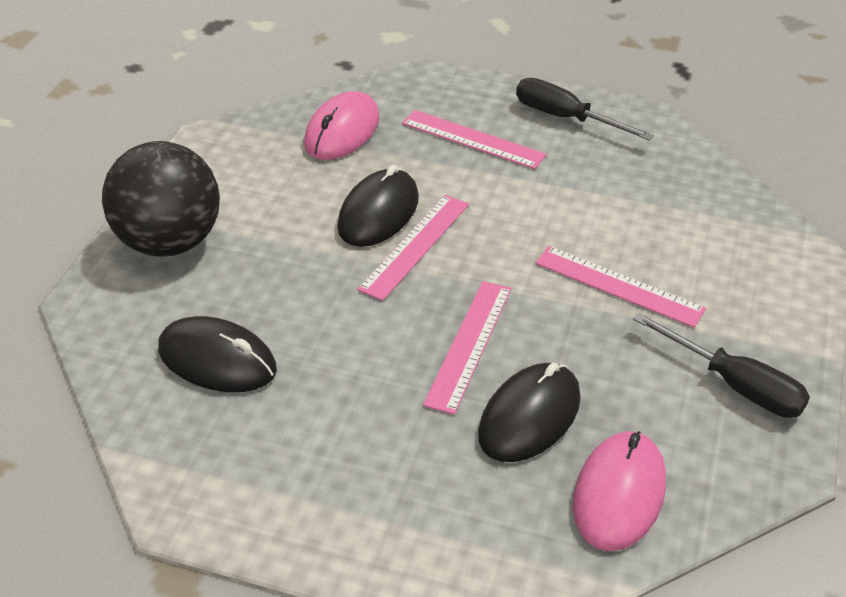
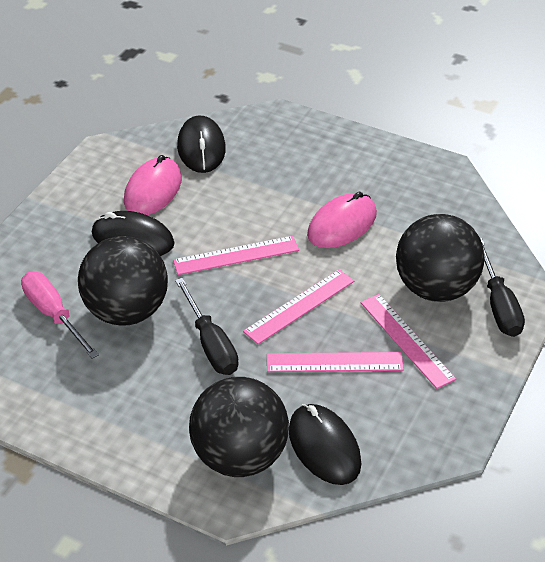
black ball: 1 -> 3
pink screwdriver: 0 -> 1

